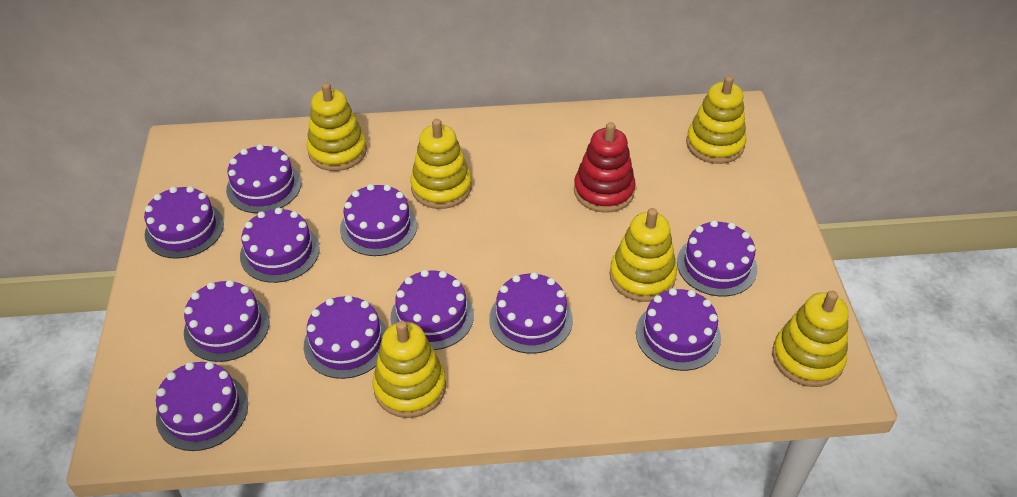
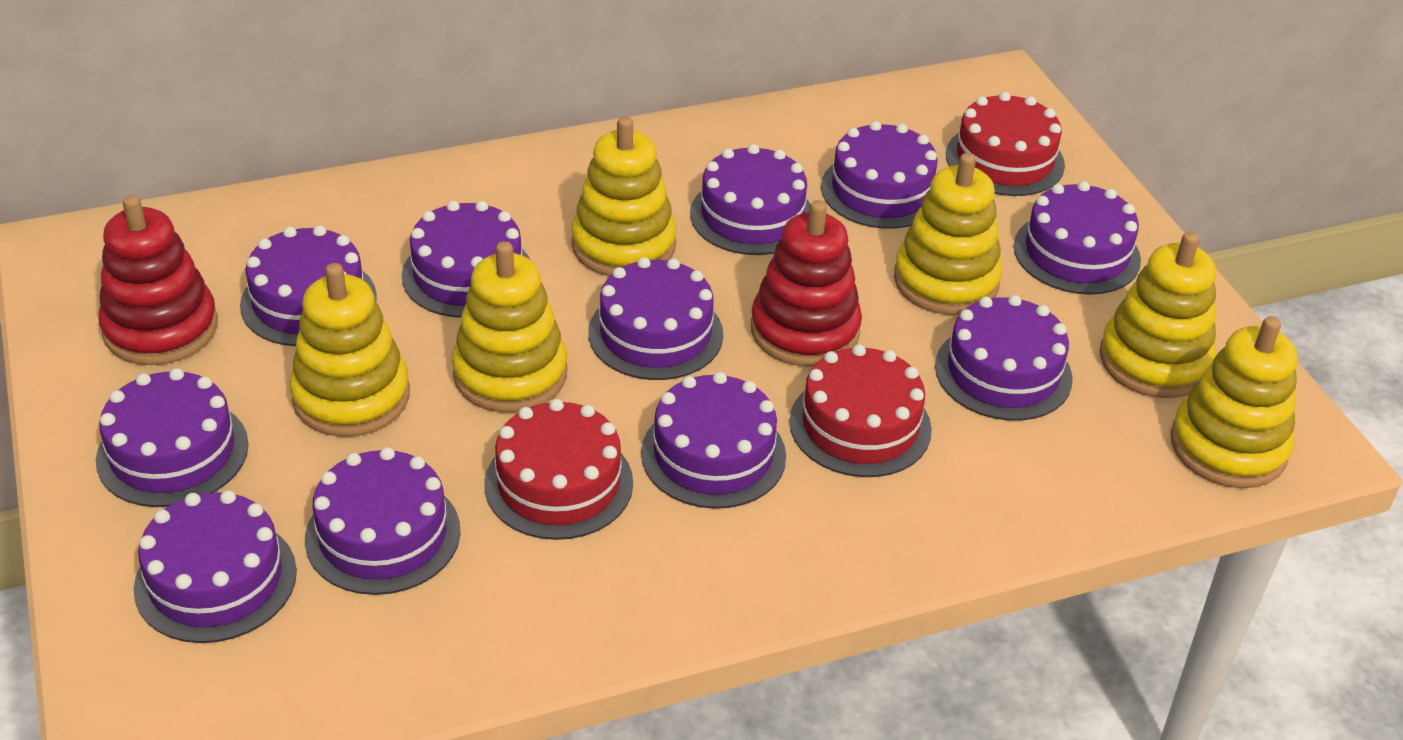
red cake: 0 -> 3
red stacking toy: 1 -> 2

